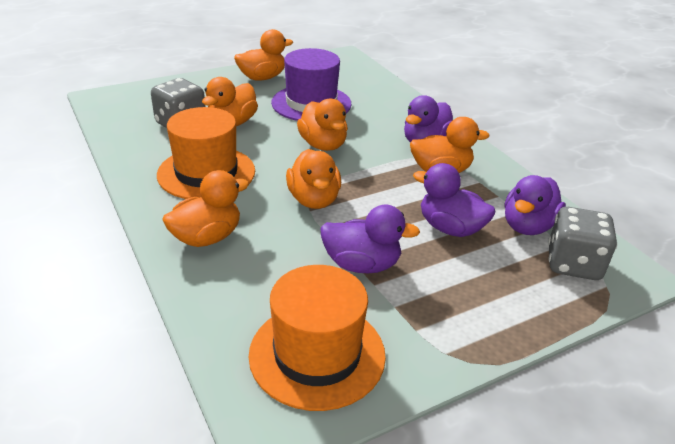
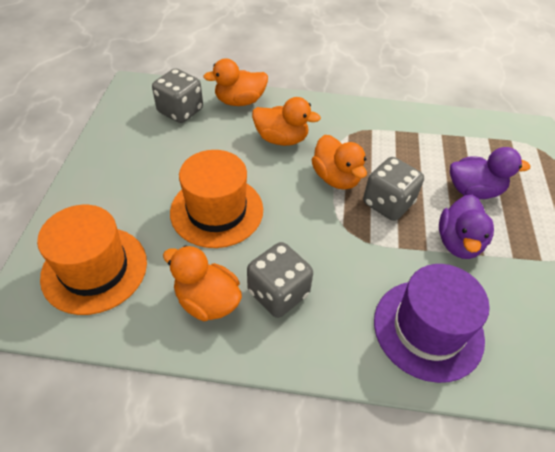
grey dice: 2 -> 3
orange duck: 6 -> 4
purple duck: 4 -> 2

